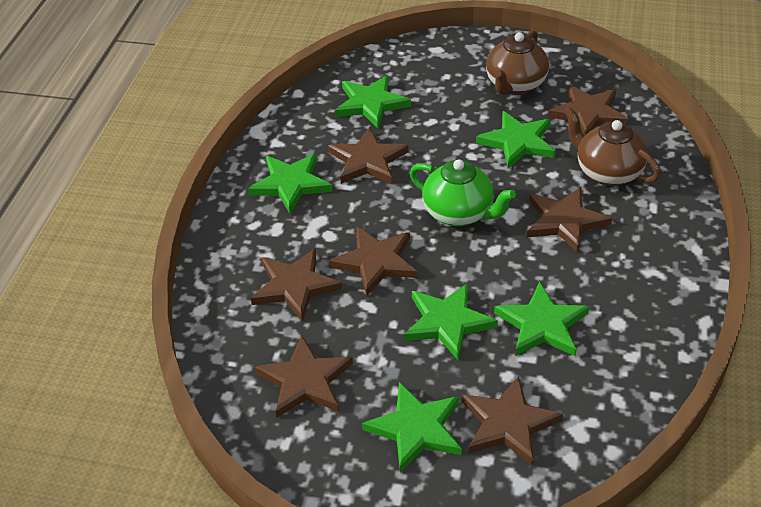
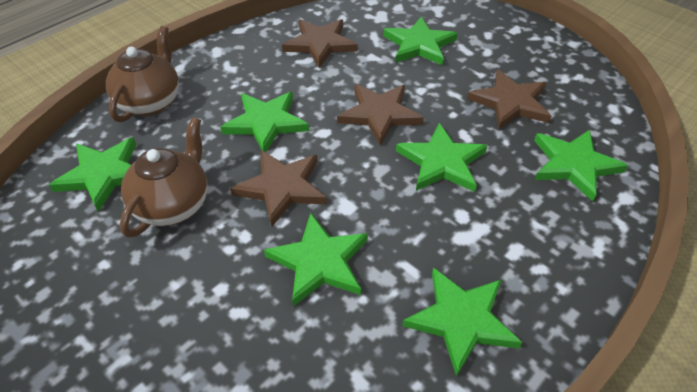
brown star: 7 -> 4
green star: 6 -> 7
green teapot: 1 -> 0

